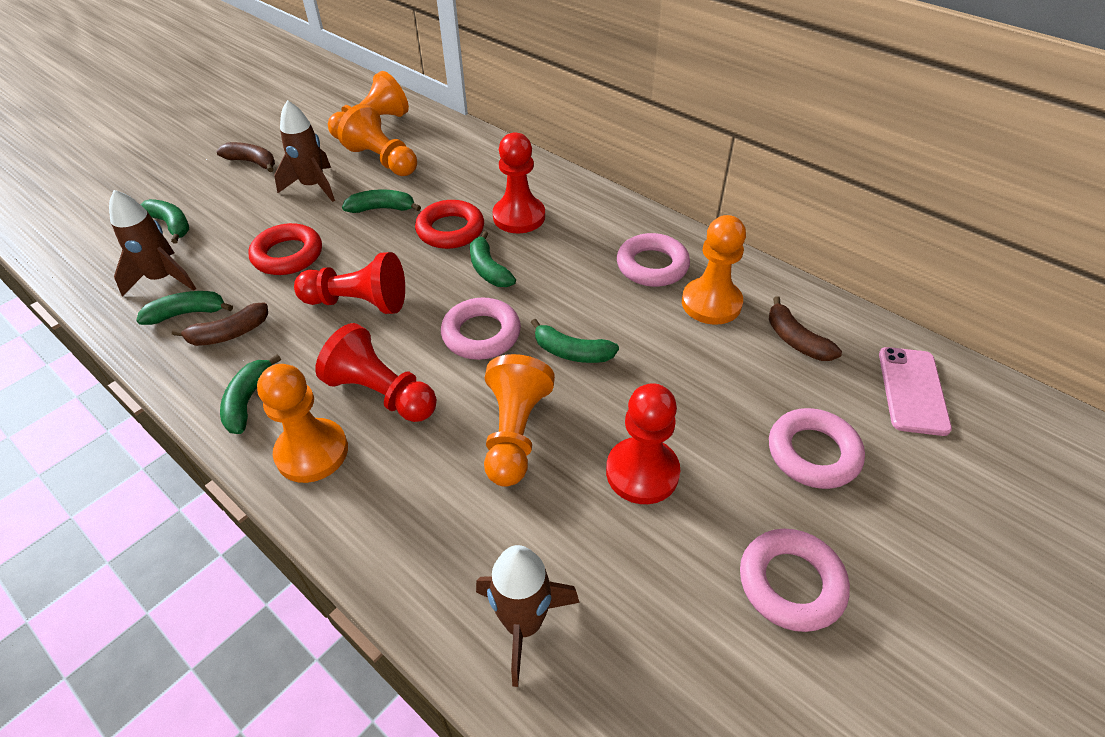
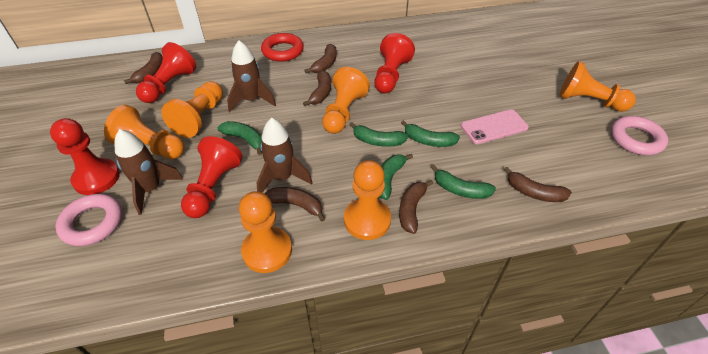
brown banana: 3 -> 6
green banana: 6 -> 5
orange pawn: 5 -> 6
pink ring: 4 -> 2
red ring: 2 -> 1

